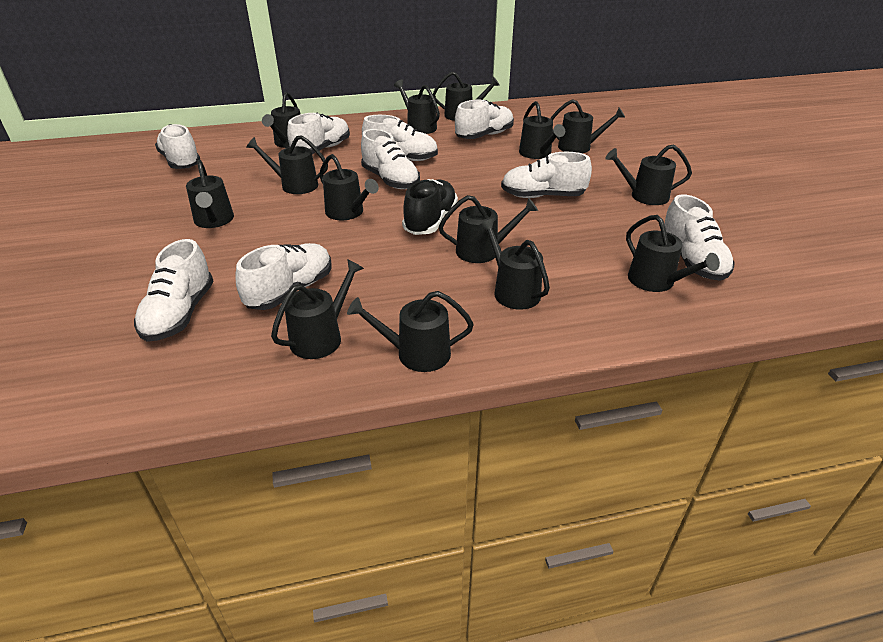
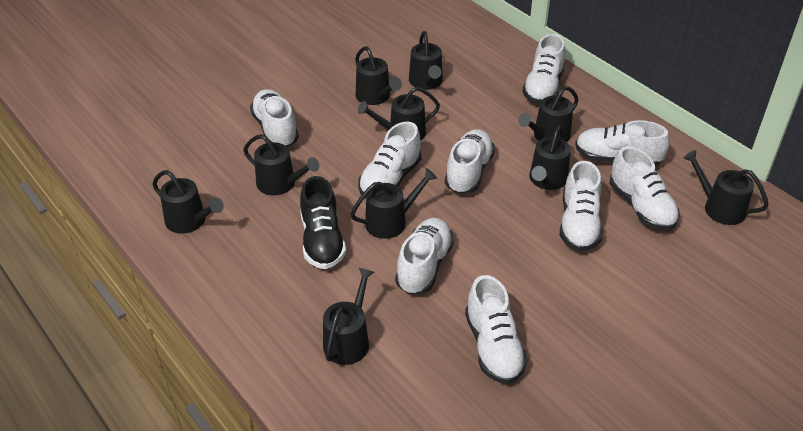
black watering can: 14 -> 10

